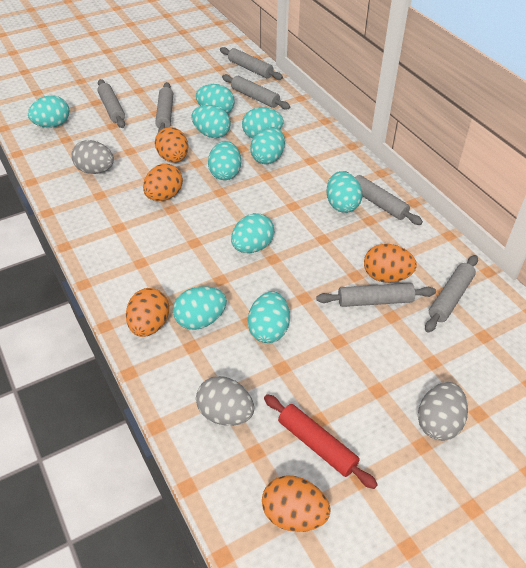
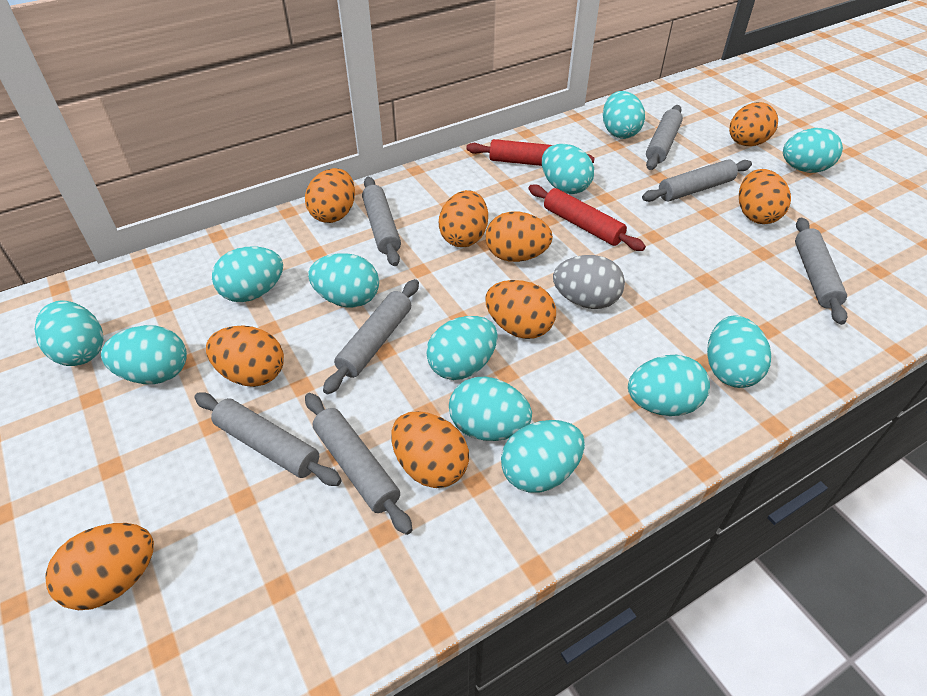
grey egg: 3 -> 1
orange egg: 5 -> 9
red rolling pin: 1 -> 2
turquoise egg: 10 -> 12

